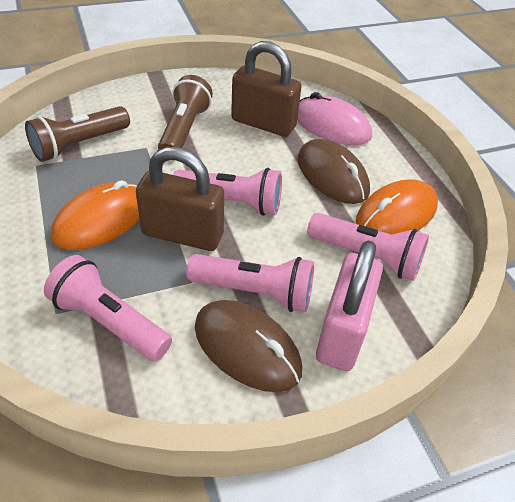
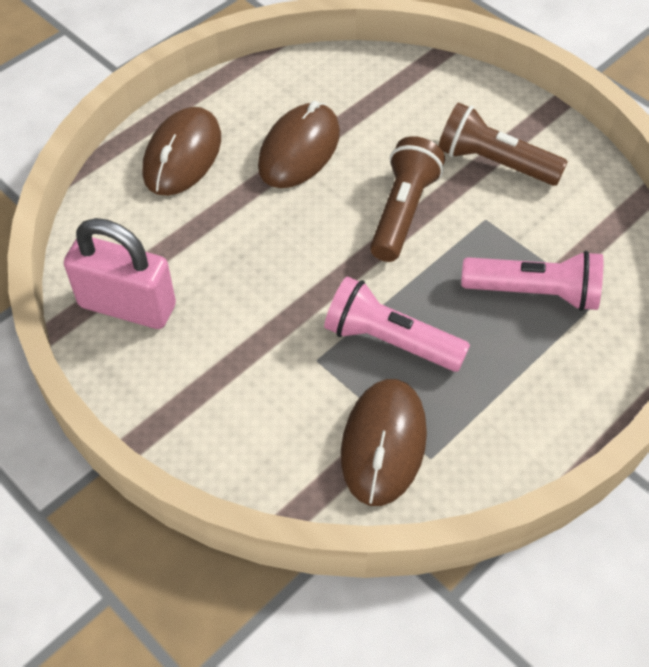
brown mouse: 2 -> 3
brown padlock: 2 -> 0
orange mouse: 2 -> 0
pink flashlight: 4 -> 2
pink mouse: 1 -> 0

